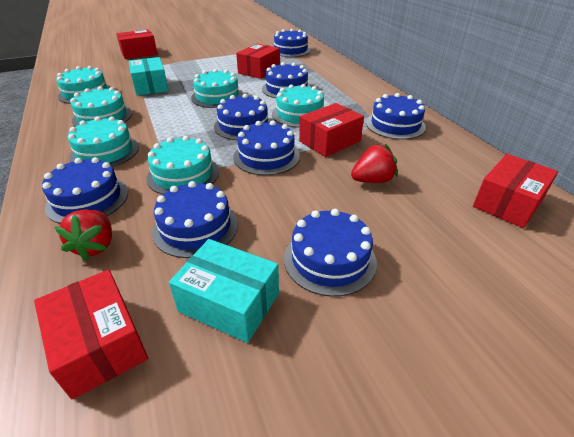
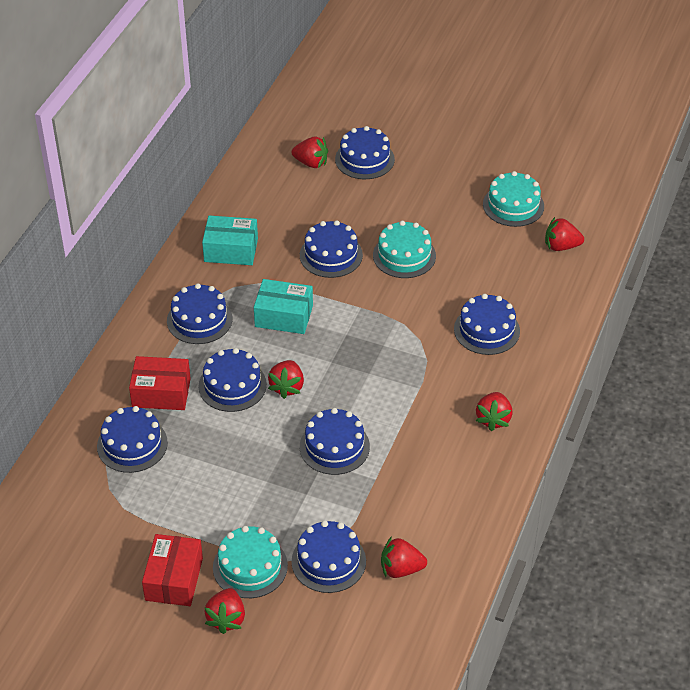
red box: 5 -> 2
red strawberry: 2 -> 6
turquoise cake: 6 -> 3

